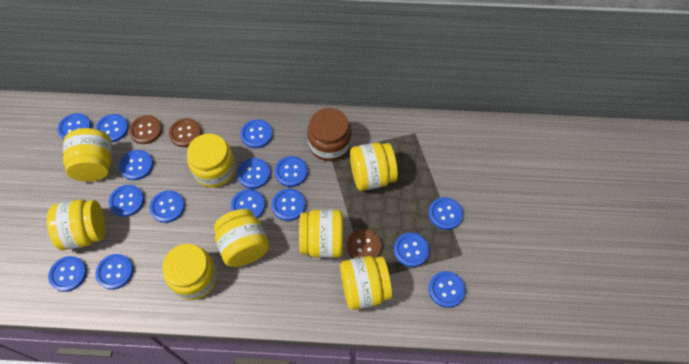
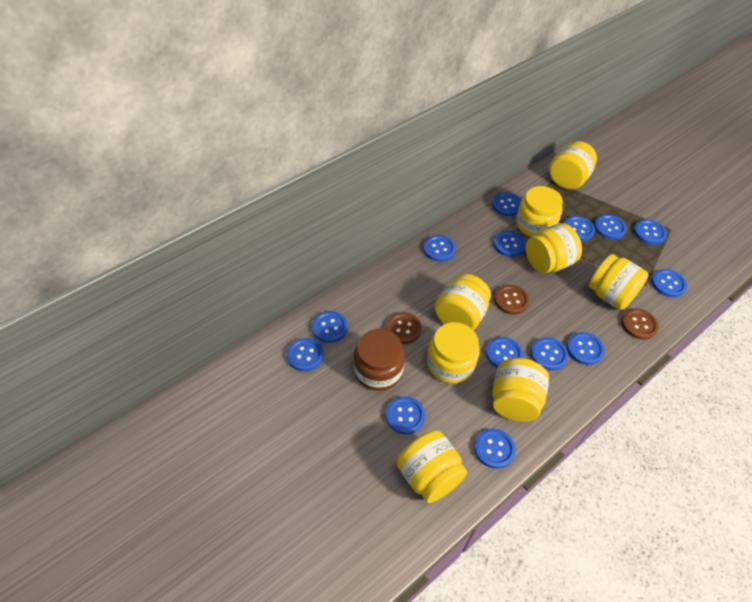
blue button: 15 -> 14

